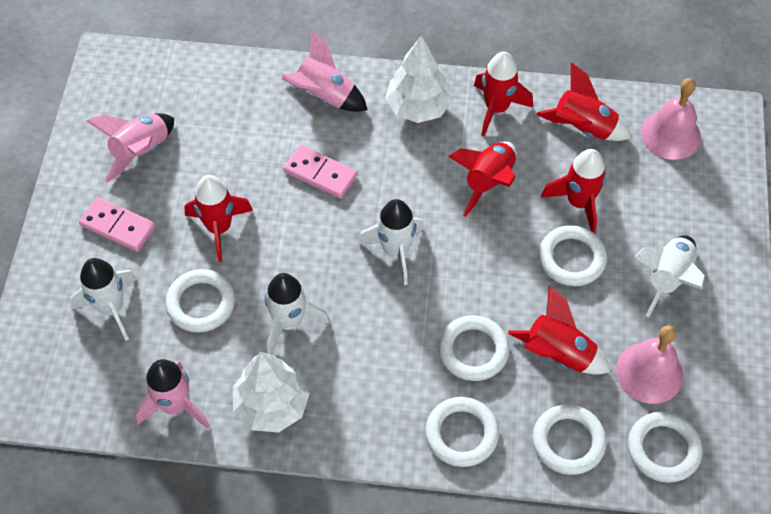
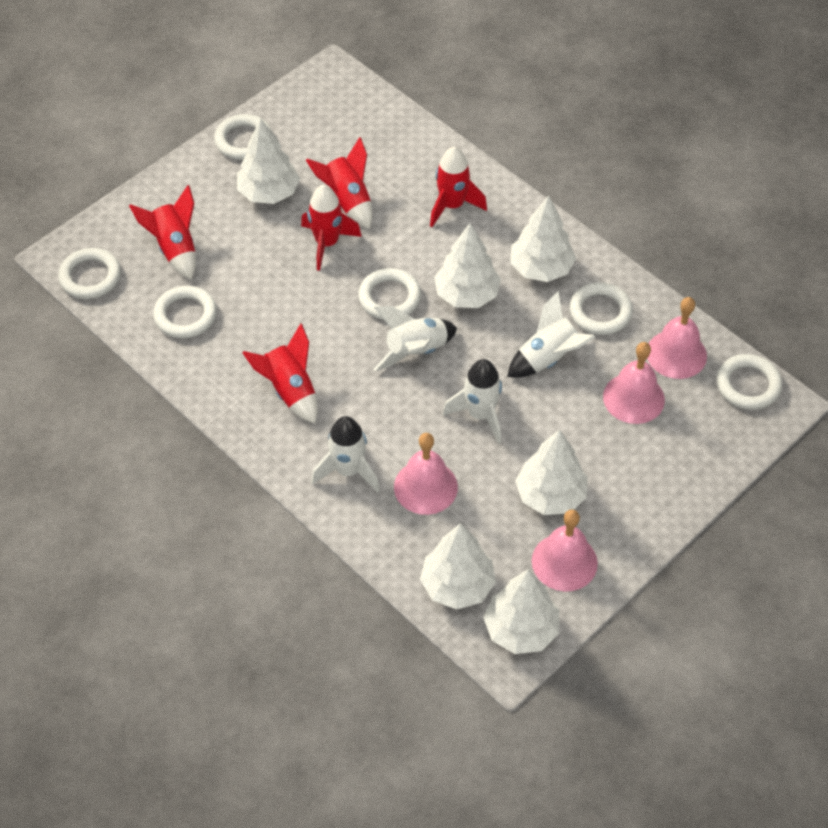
pink bell: 2 -> 4
pink domino: 2 -> 0
pink rocket: 3 -> 0
red rocket: 6 -> 5
white tree: 2 -> 6

